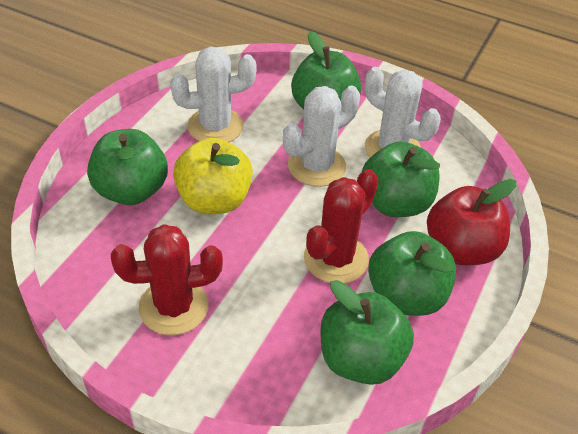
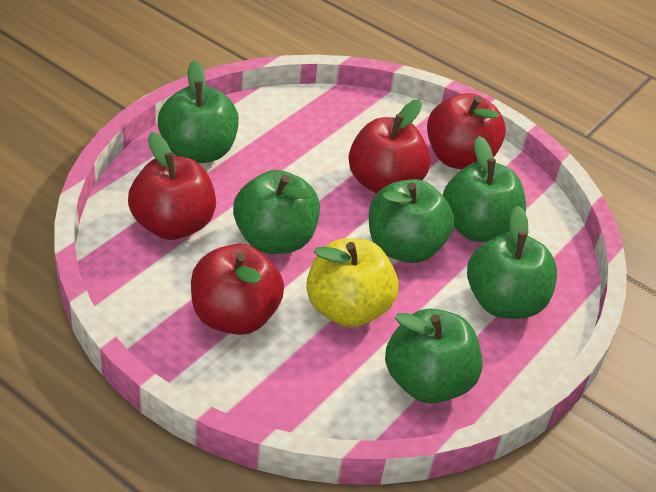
green apple: 5 -> 6
red apple: 1 -> 4
red cactus: 2 -> 0
white cactus: 3 -> 0

